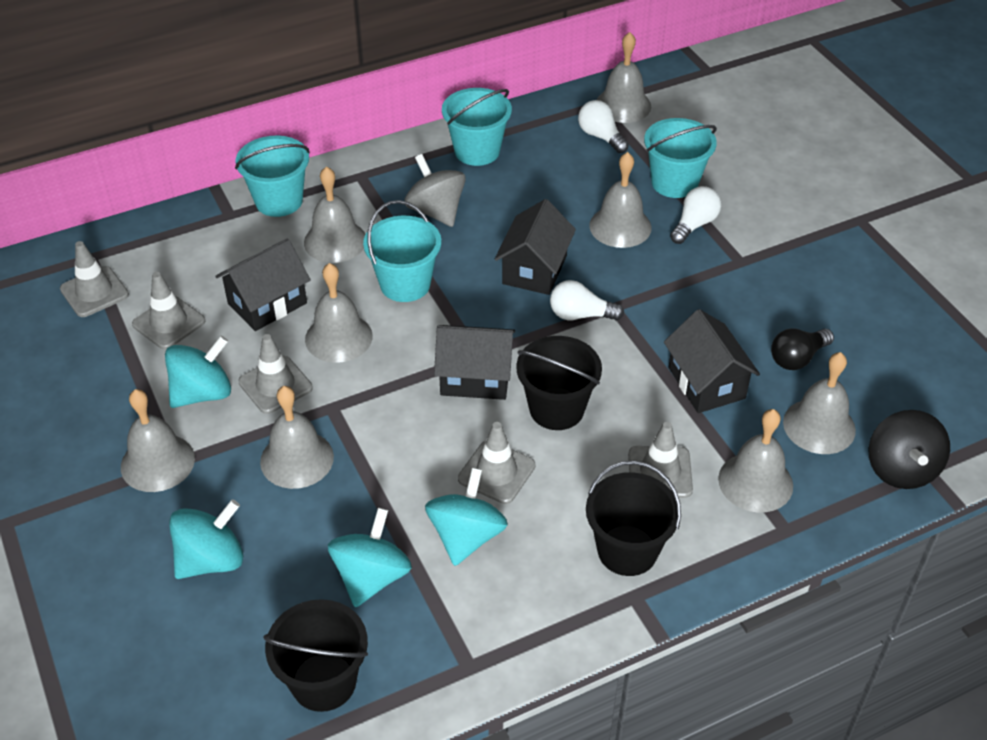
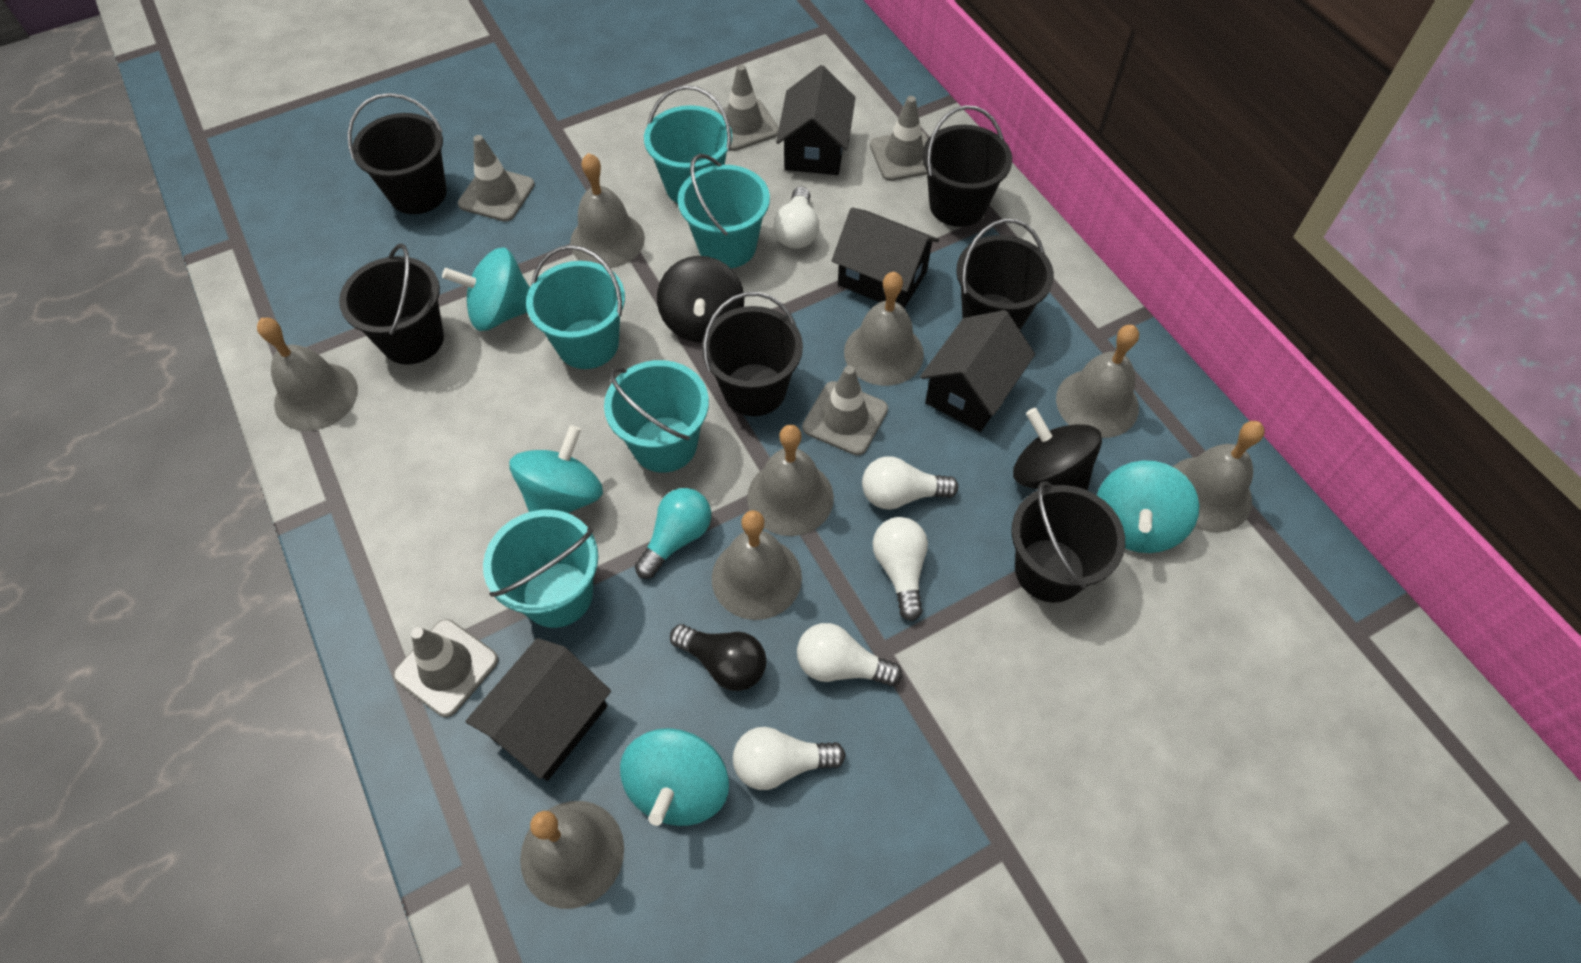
black bucket: 3 -> 6
black spinning top: 1 -> 2
grey spinning top: 1 -> 0
turquoise bucket: 4 -> 5
turquoise light bulb: 0 -> 1
white light bulb: 3 -> 5

